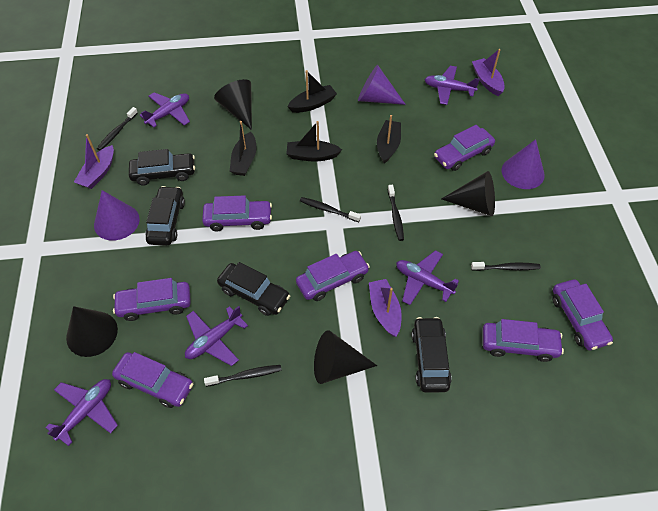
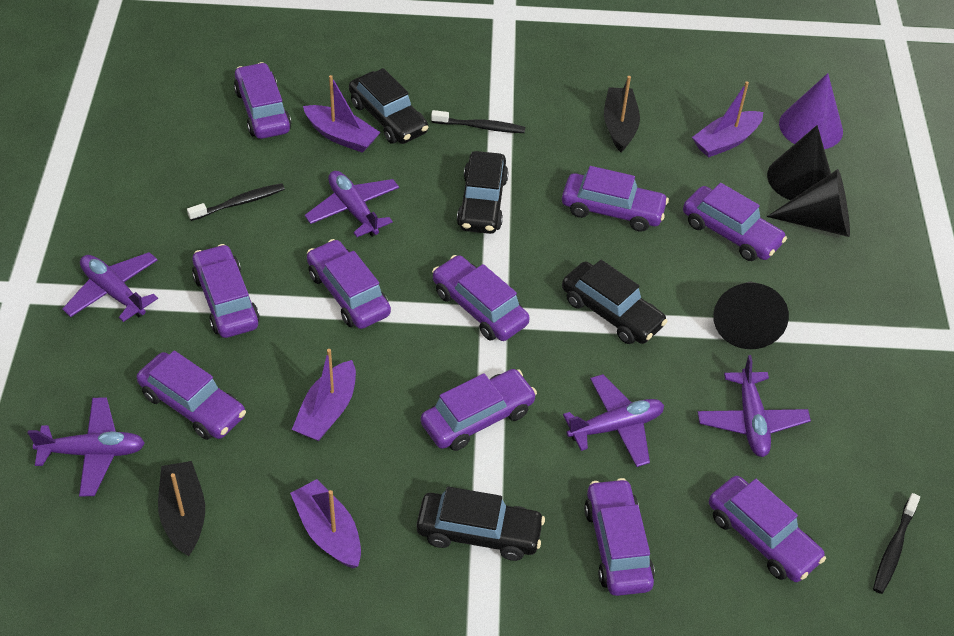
black boat: 4 -> 2
black cone: 4 -> 3
black toothbrush: 5 -> 3
purple boat: 3 -> 4
purple car: 7 -> 10
purple cone: 3 -> 1

